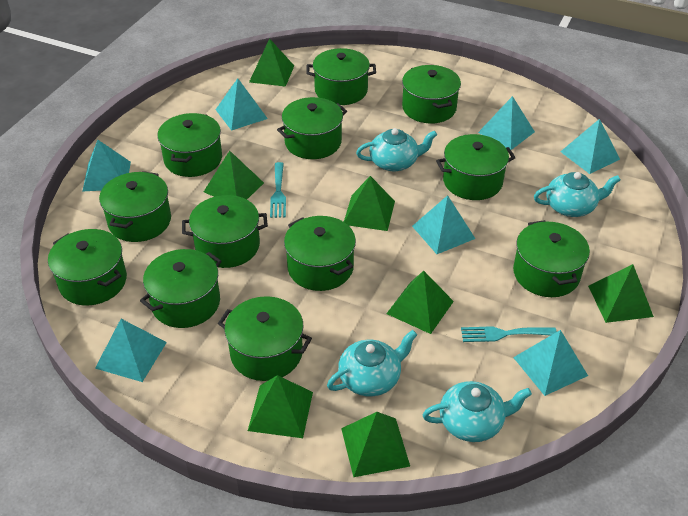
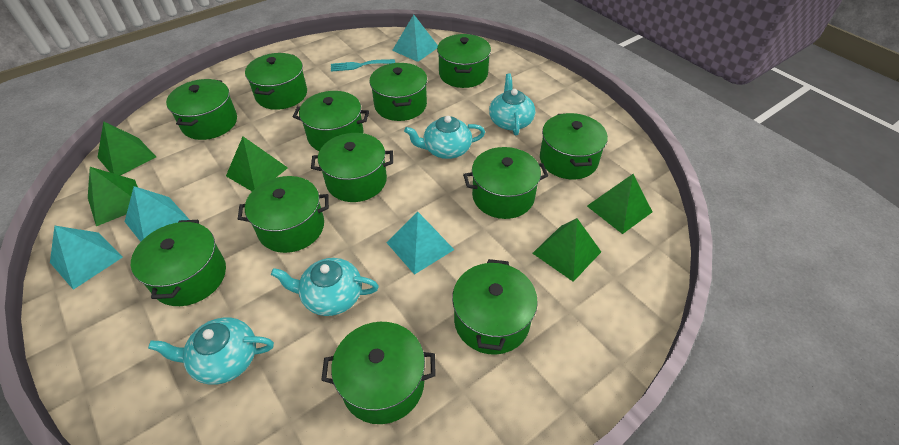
green pyramid: 7 -> 5
turquoise fork: 2 -> 1
turquoise pyramid: 7 -> 4

